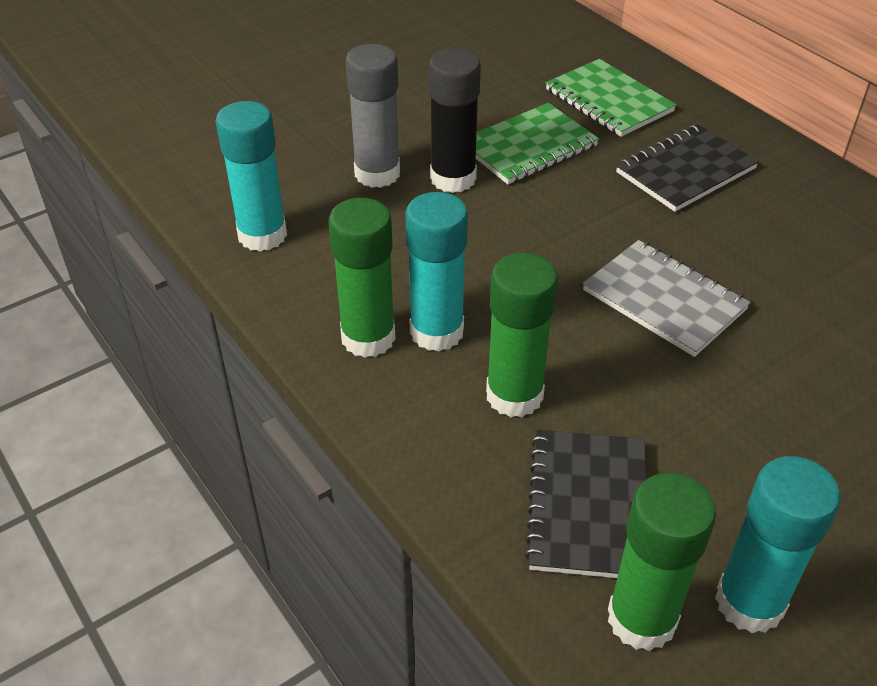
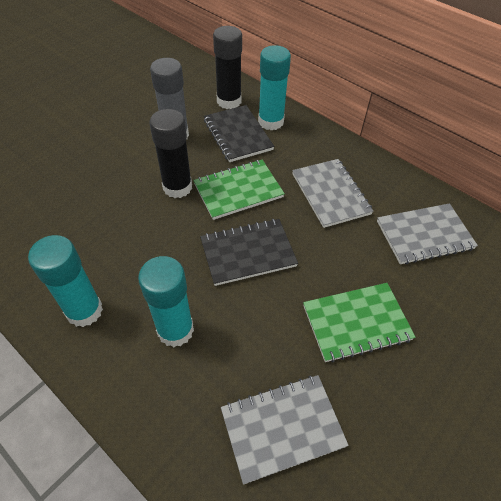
black glue stick: 1 -> 2
green glue stick: 3 -> 0
grey notebook: 1 -> 3

